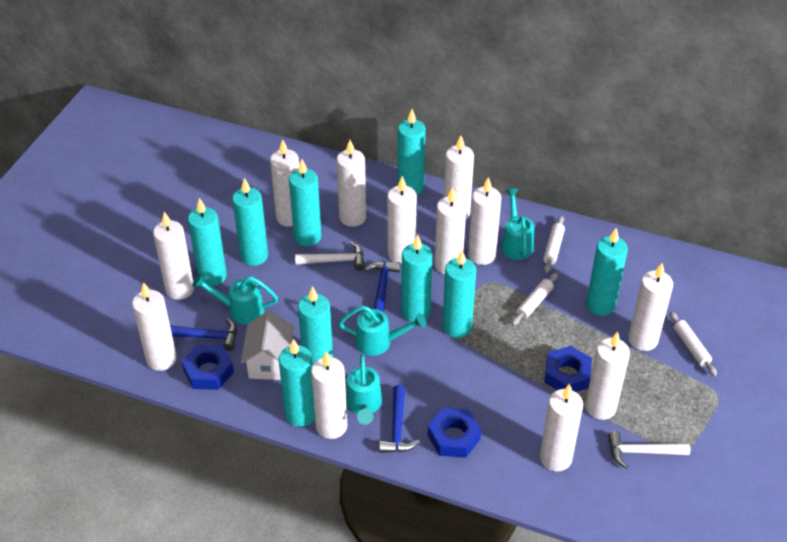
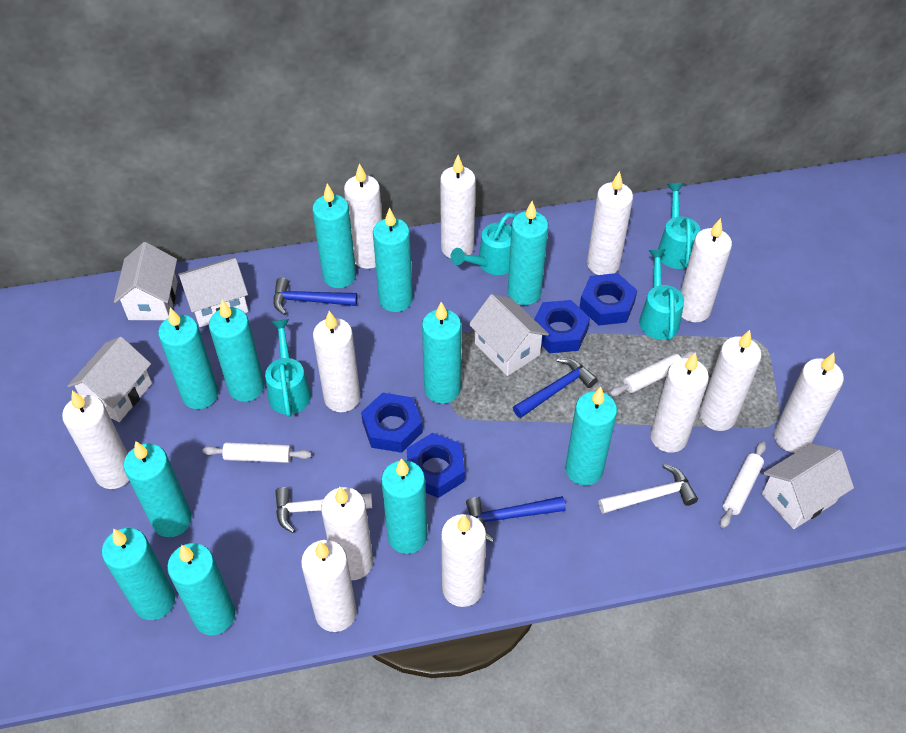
blue nut: 3 -> 4
turquoise candle: 9 -> 11
white house: 1 -> 5

